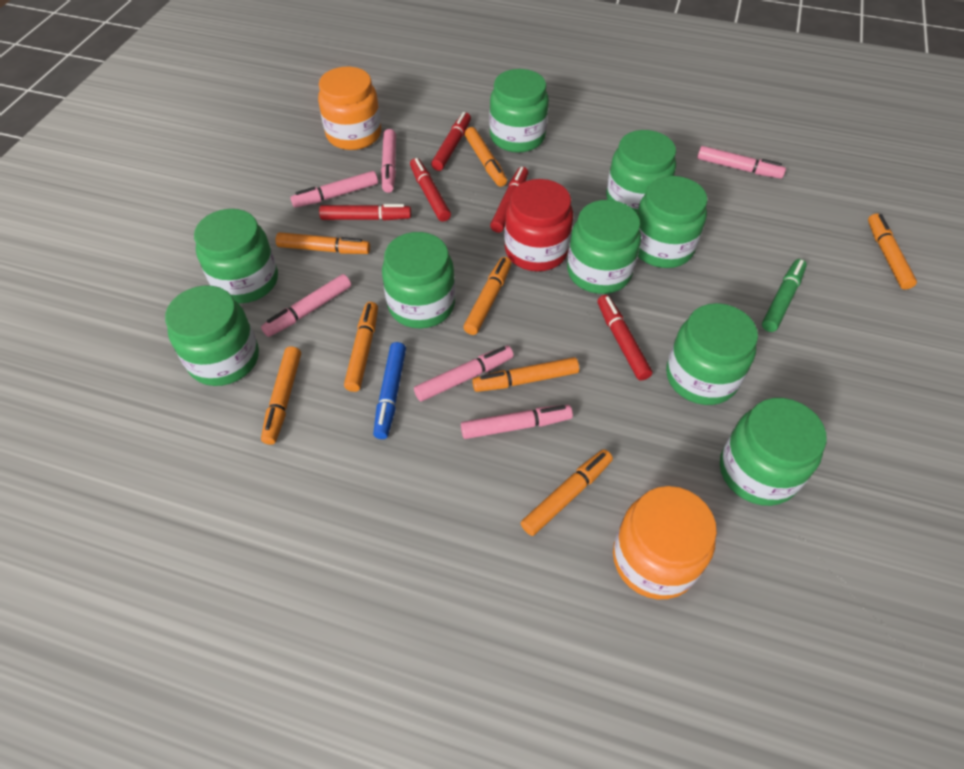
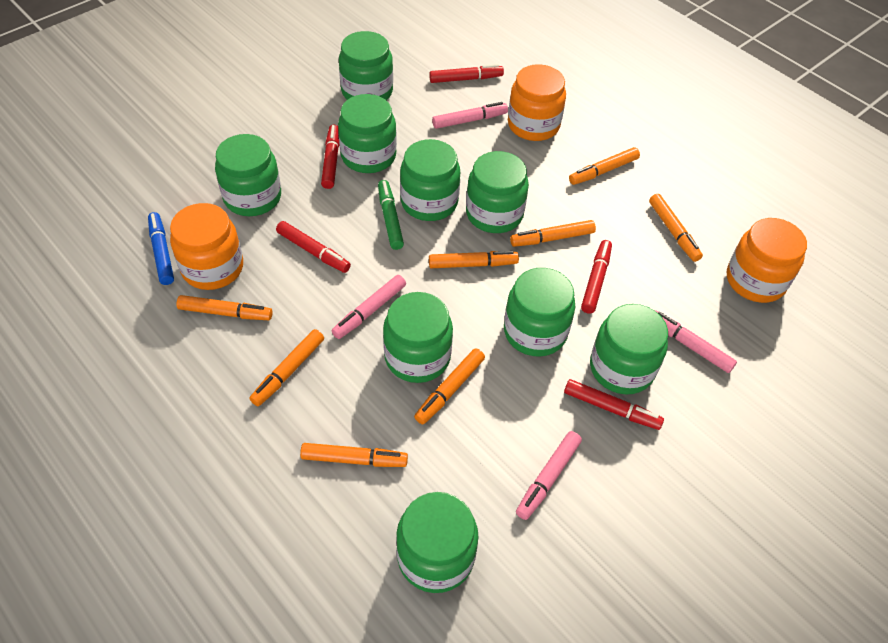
orange jar: 2 -> 3
pink marker: 6 -> 4
red jar: 1 -> 0

